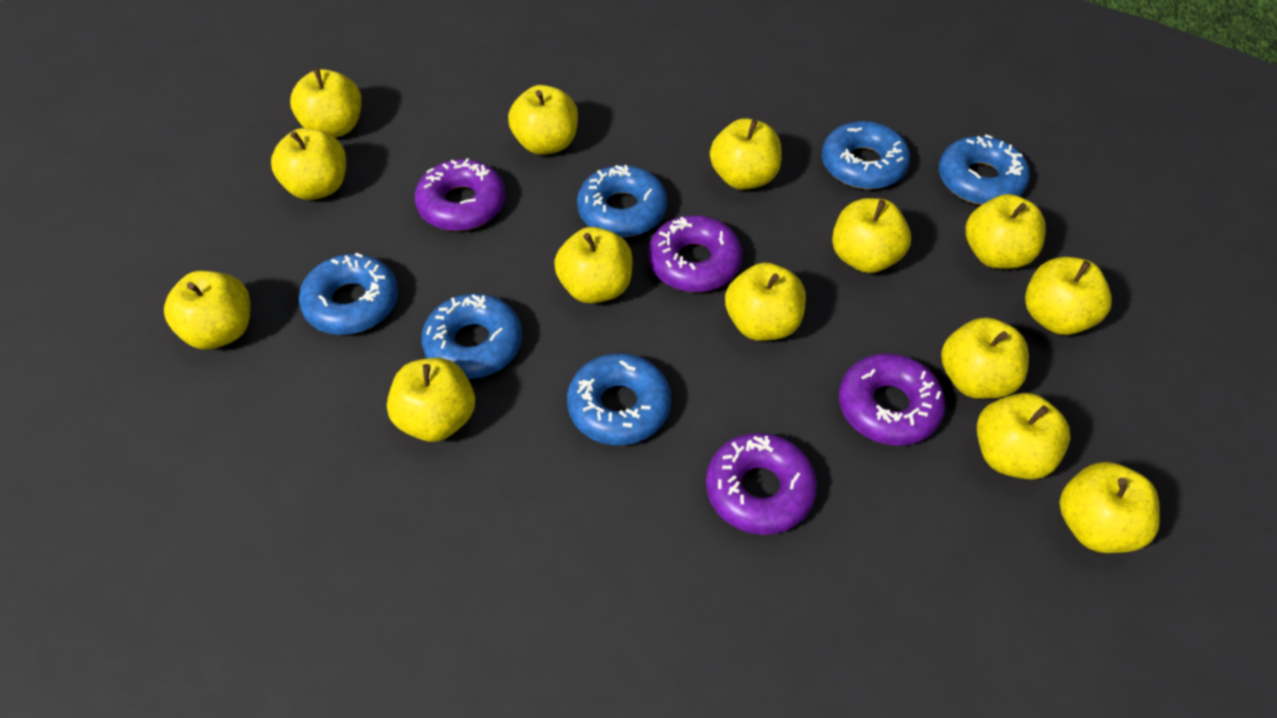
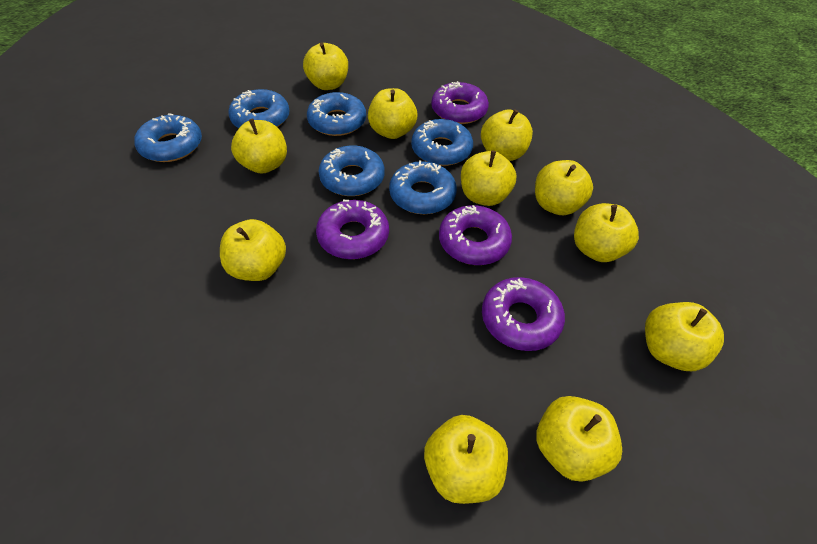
yellow apple: 14 -> 11

